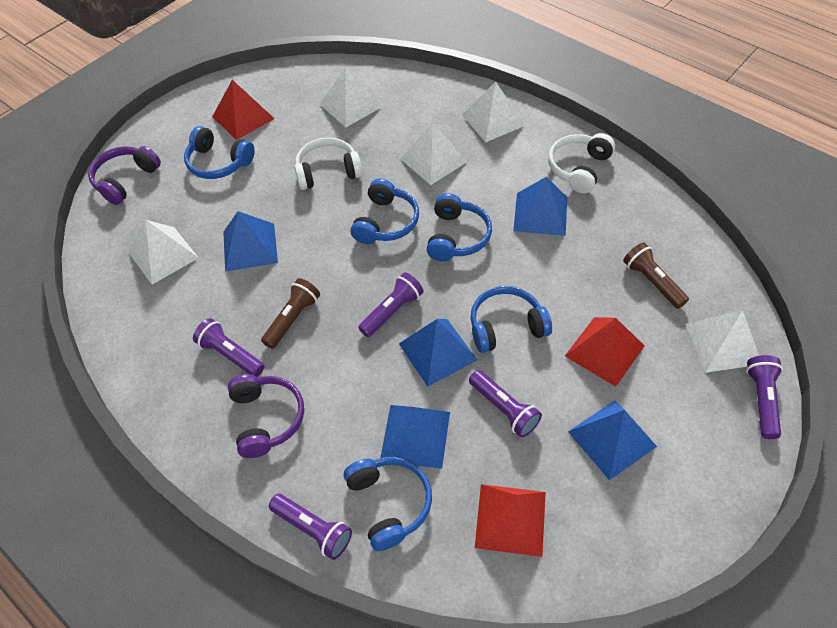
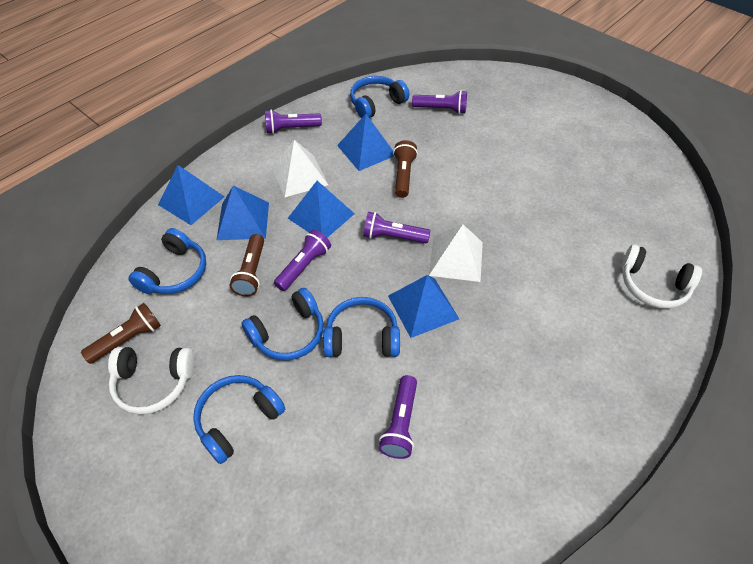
brown flashlight: 2 -> 3
purple headphones: 2 -> 0
red pyramid: 3 -> 0
white pyramid: 5 -> 2

